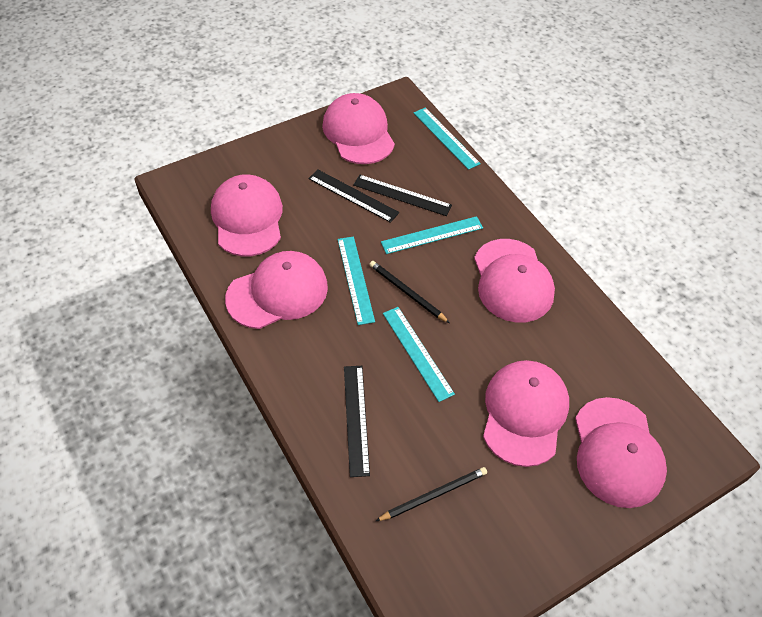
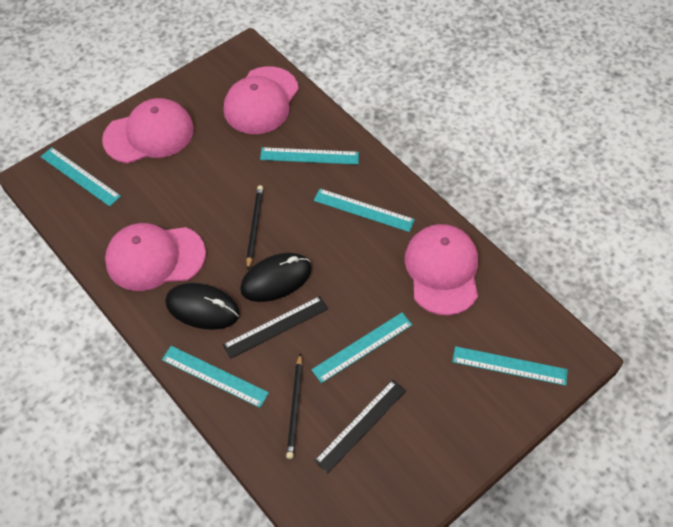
black mouse: 0 -> 2
black ruler: 3 -> 2
pink cap: 6 -> 4
turquoise ruler: 4 -> 6

